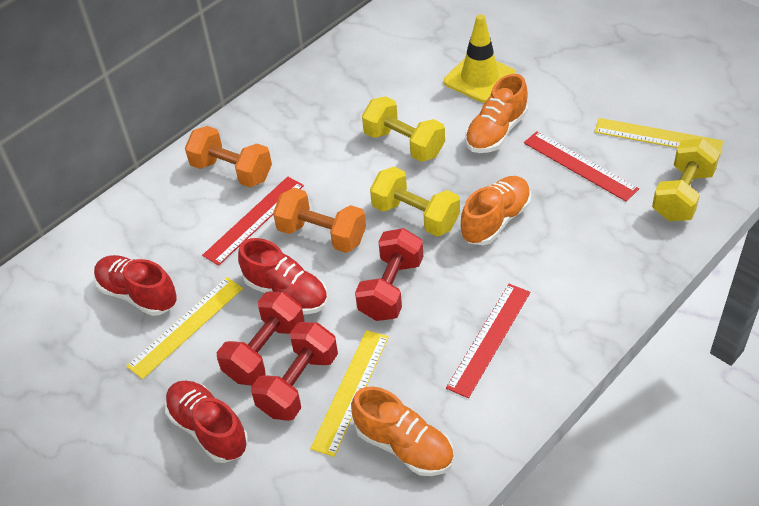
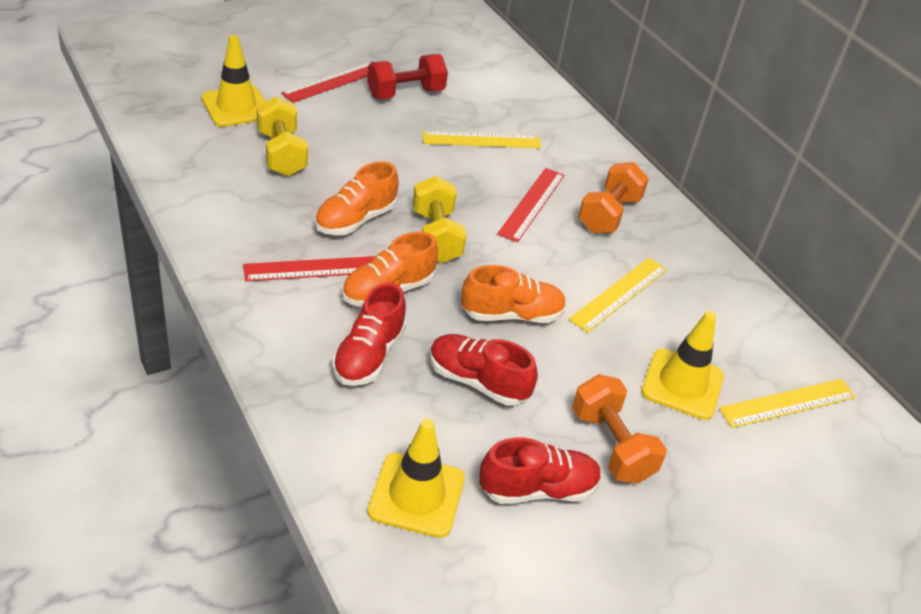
red dumbbell: 3 -> 1
yellow dumbbell: 3 -> 2
yellow traffic cone: 1 -> 3

